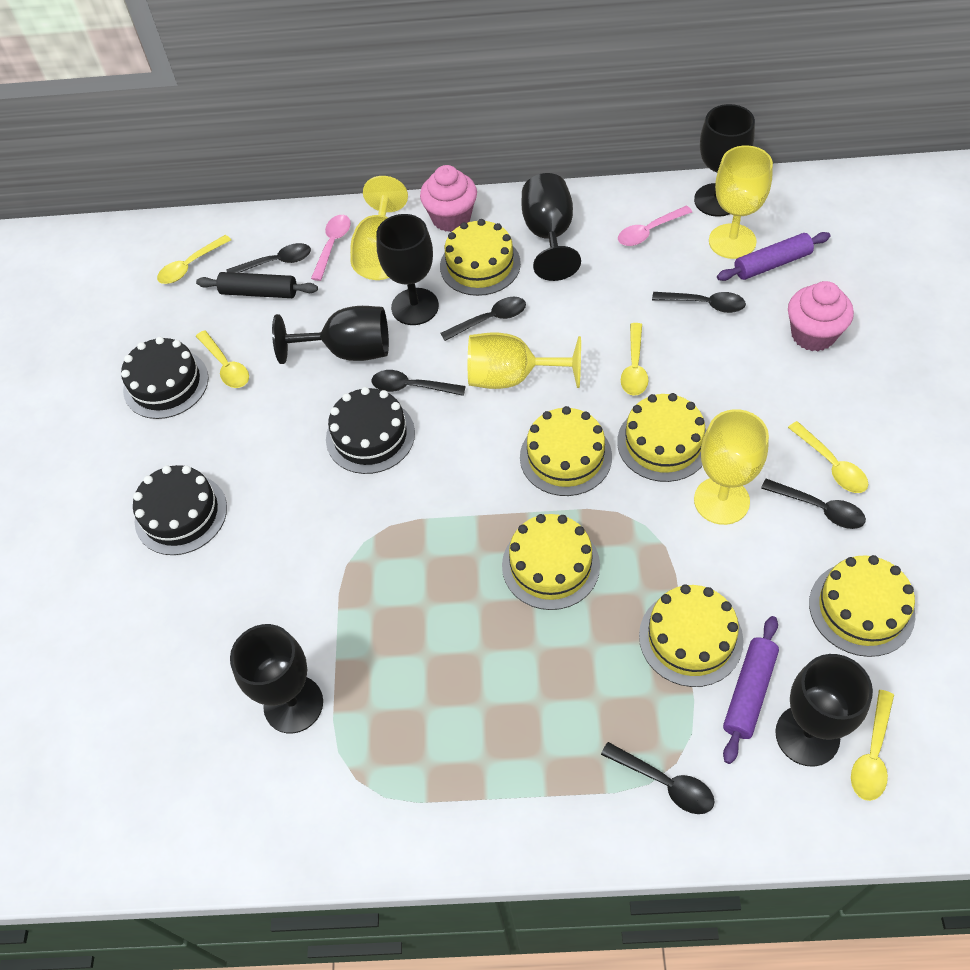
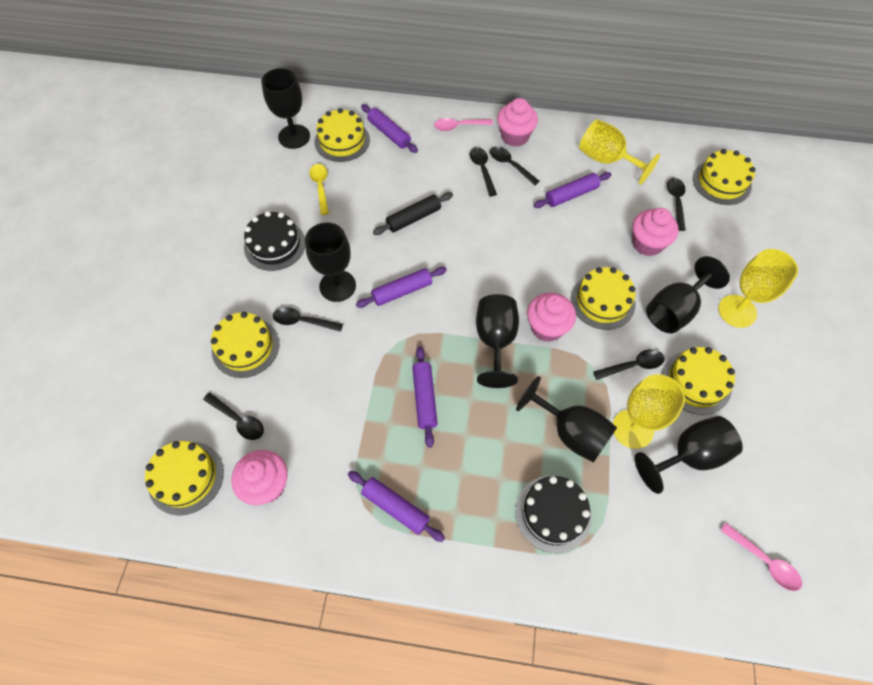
black cake: 3 -> 2
pink cupcake: 2 -> 4
purple rolling pin: 2 -> 5
yellow goblet: 4 -> 3
yellow spoon: 5 -> 1

